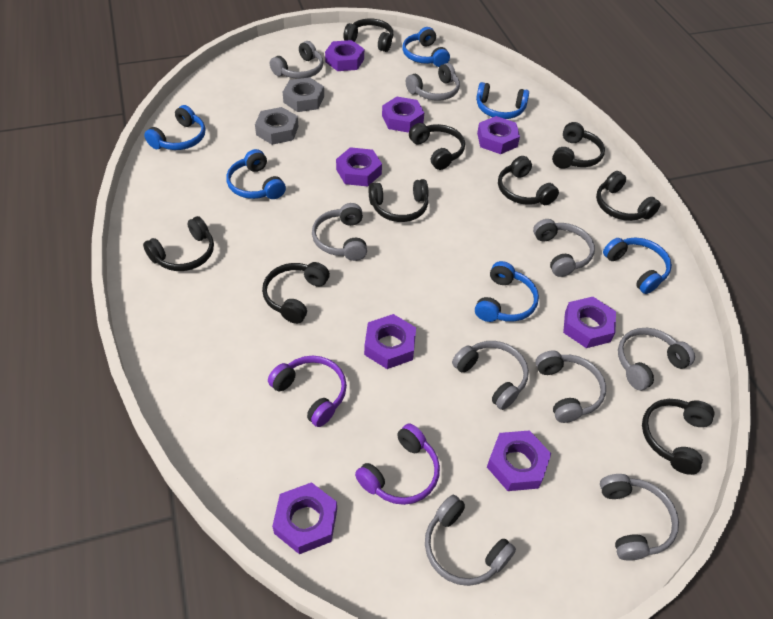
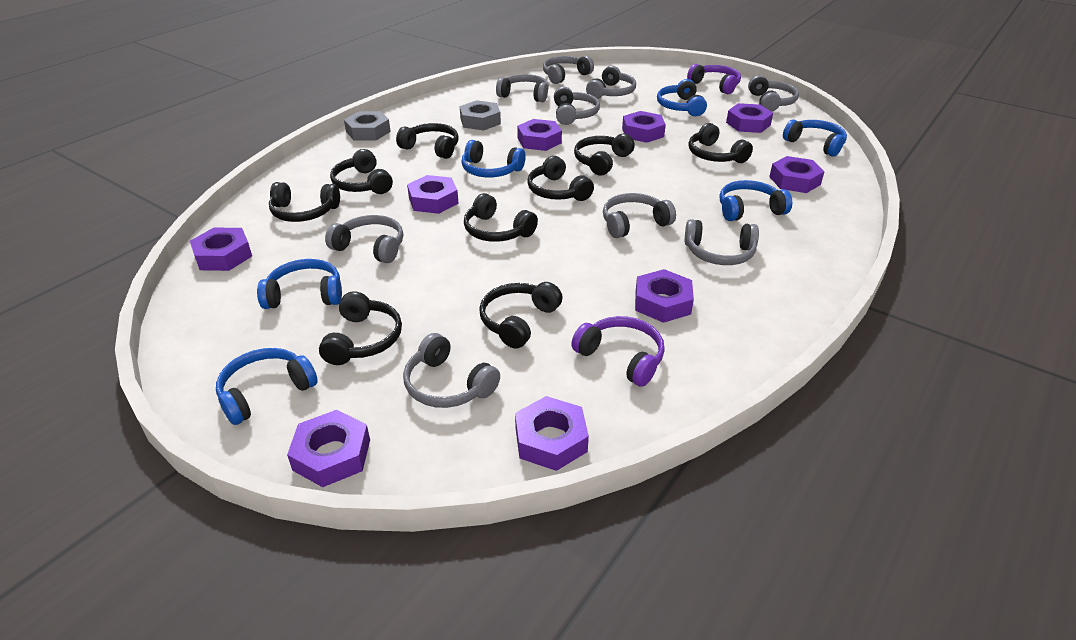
purple nut: 8 -> 9

